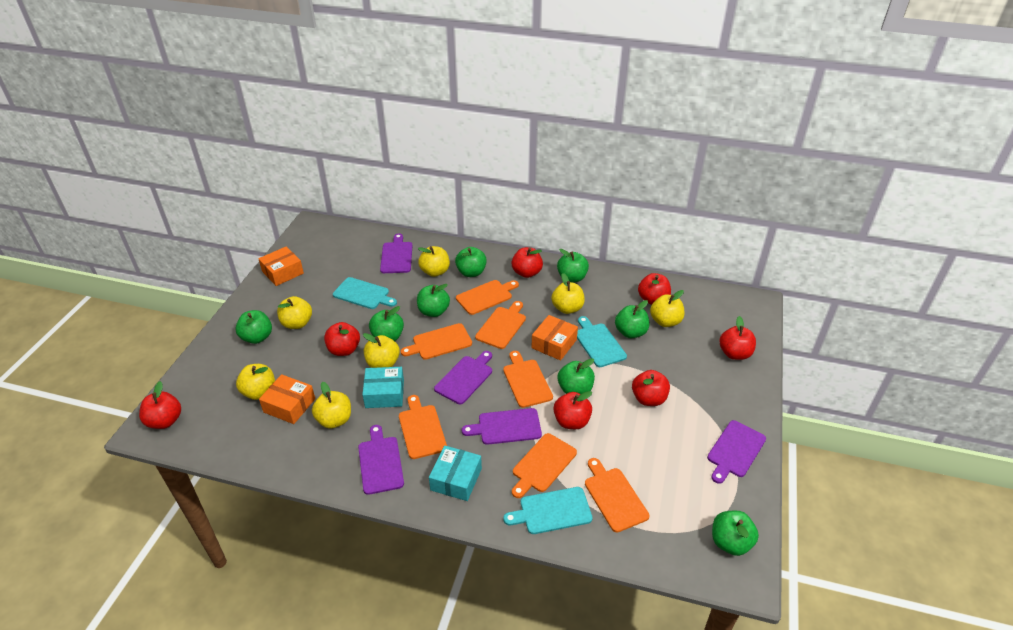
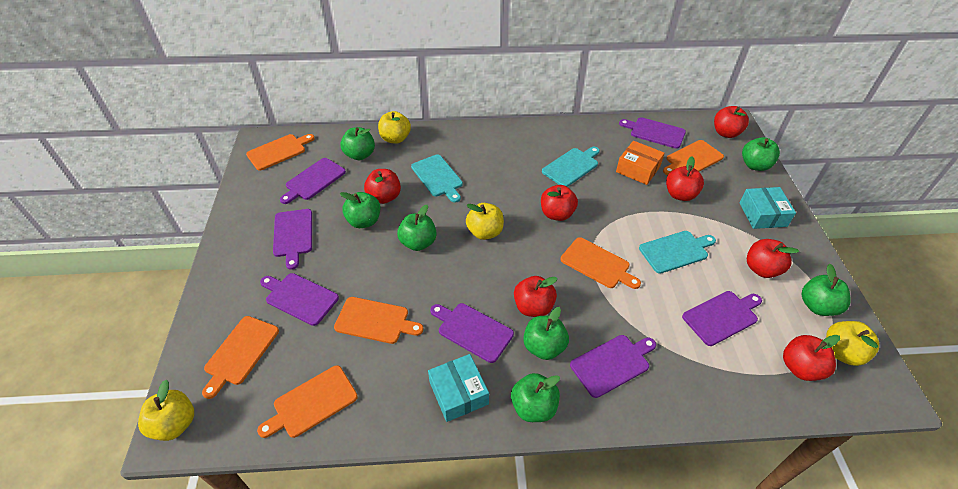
green apple: 8 -> 7
orange box: 3 -> 1
orange cutting board: 7 -> 6
purple cutting board: 5 -> 7
yellow apple: 7 -> 4

